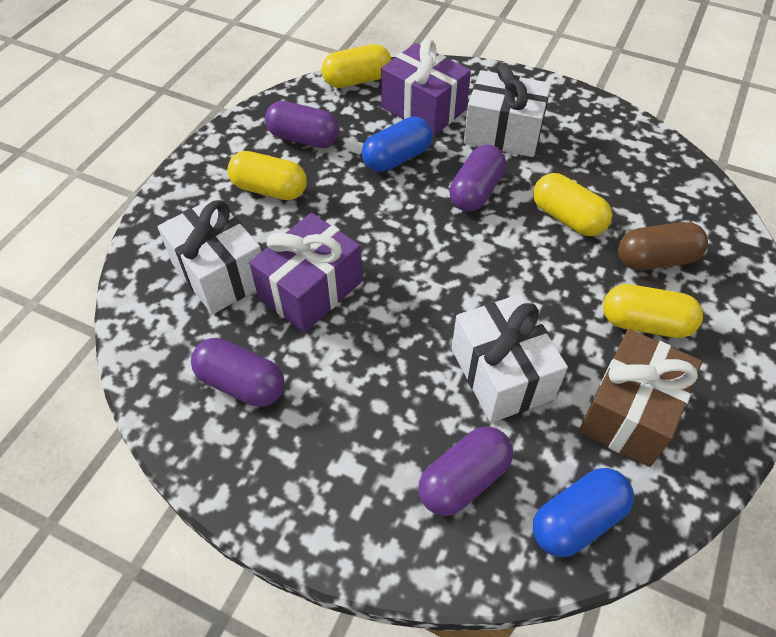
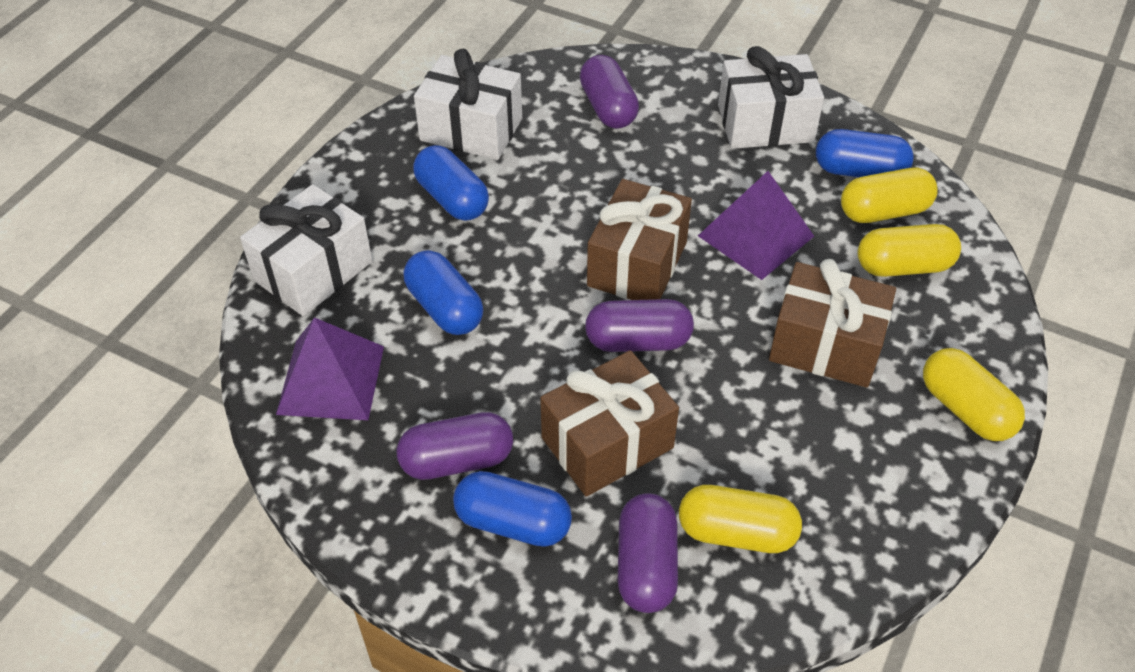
blue capsule: 2 -> 4
brown capsule: 1 -> 0
brown gift: 1 -> 3
purple gift: 2 -> 0
purple pyramid: 0 -> 2

